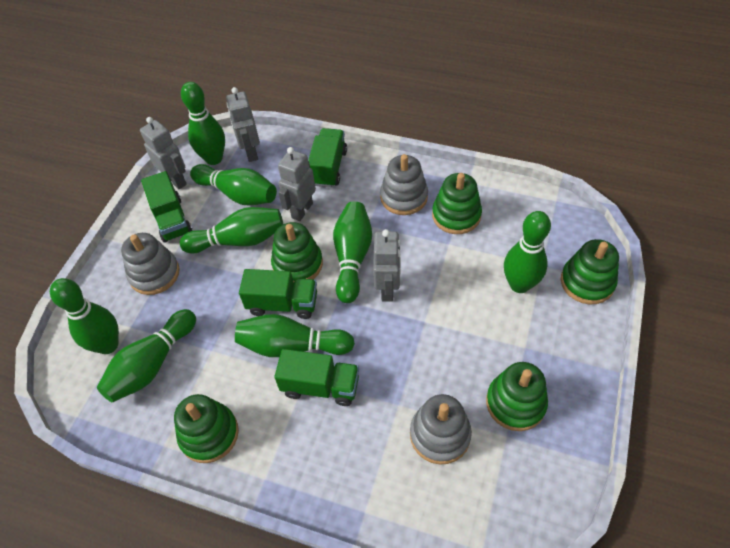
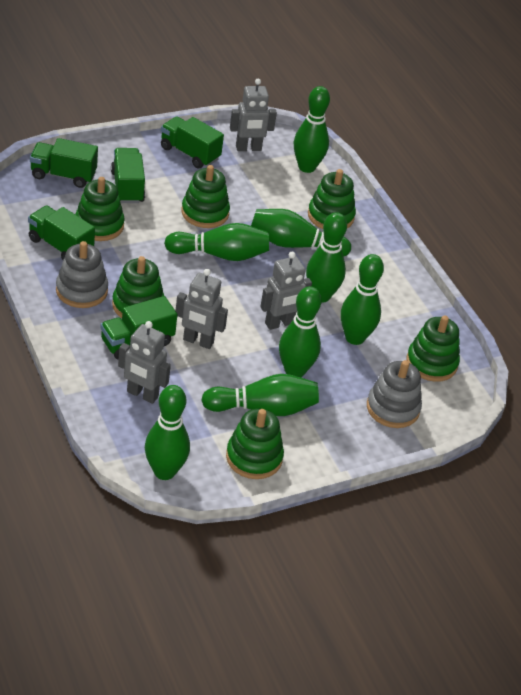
green stacking toy: 5 -> 6
green truck: 4 -> 5
grey stacking toy: 3 -> 2

